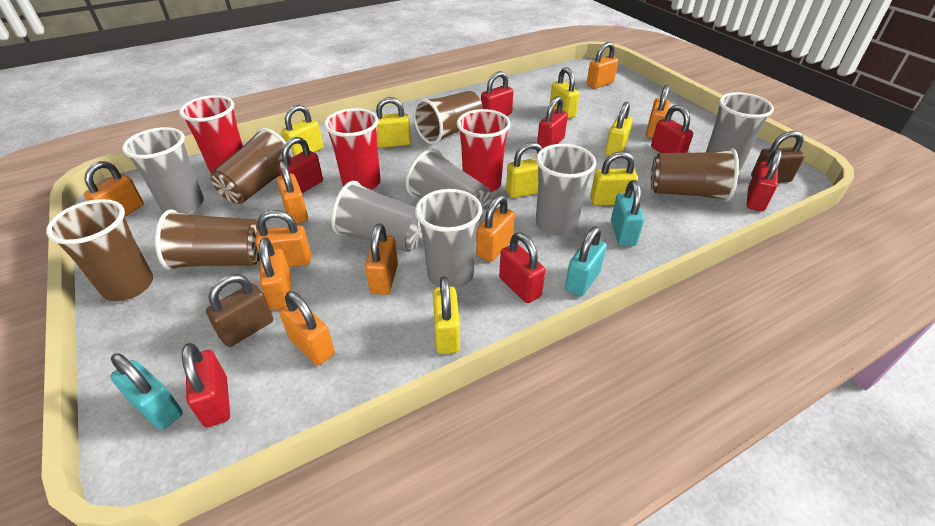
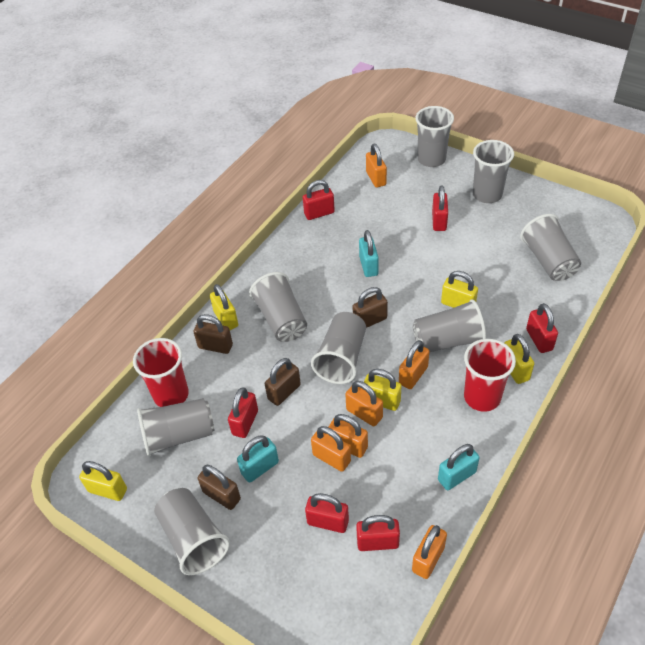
brown cup: 5 -> 0
brown padlock: 2 -> 4
grey cup: 6 -> 8
orange padlock: 9 -> 6
red cup: 3 -> 2
red padlock: 7 -> 6
yellow padlock: 7 -> 5

